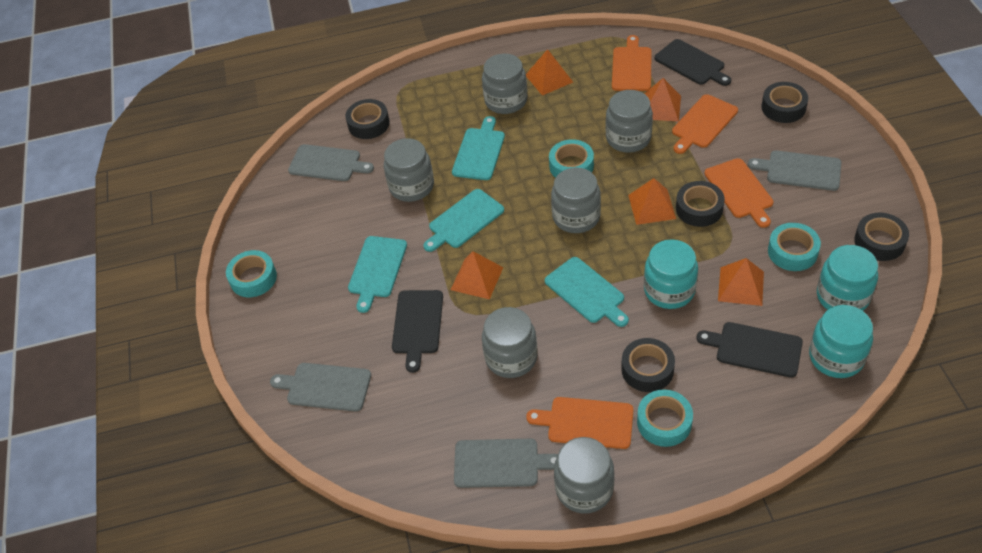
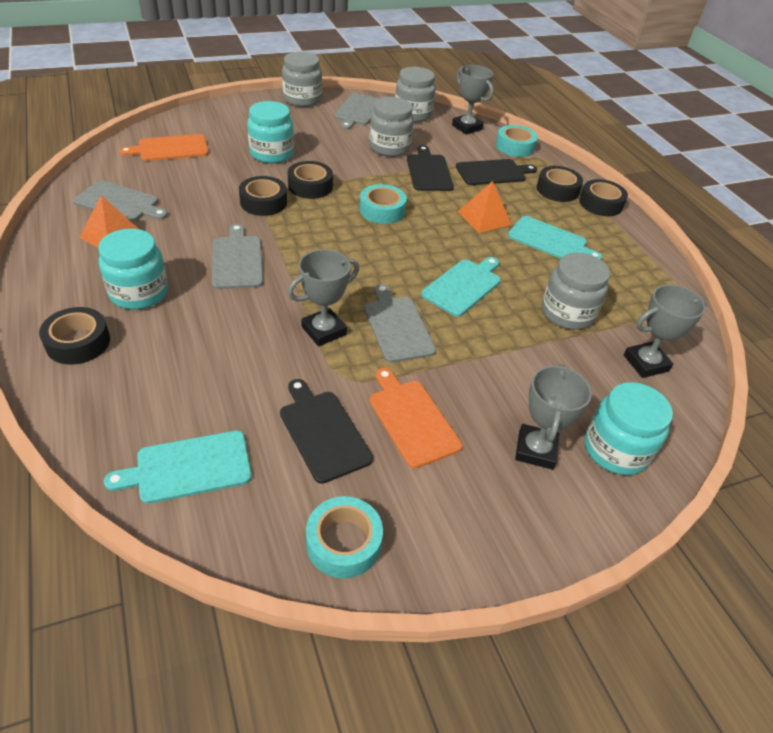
grey jar: 6 -> 4
grey trophy: 0 -> 4
orange cutting board: 4 -> 2
orange pyramid: 5 -> 2
turquoise cutting board: 4 -> 3
turquoise tape: 4 -> 3

